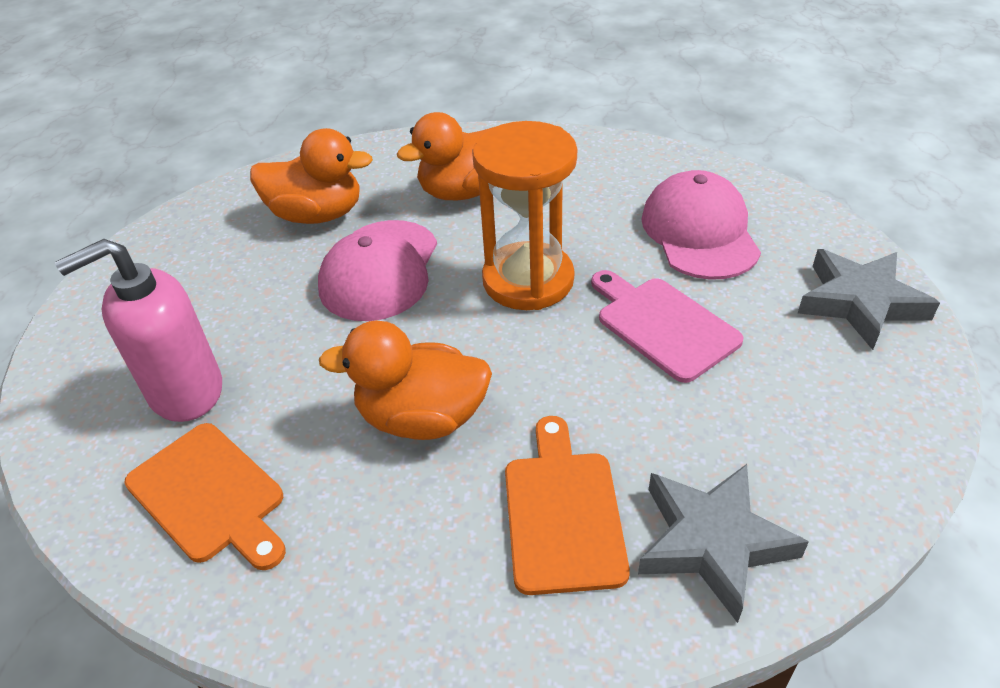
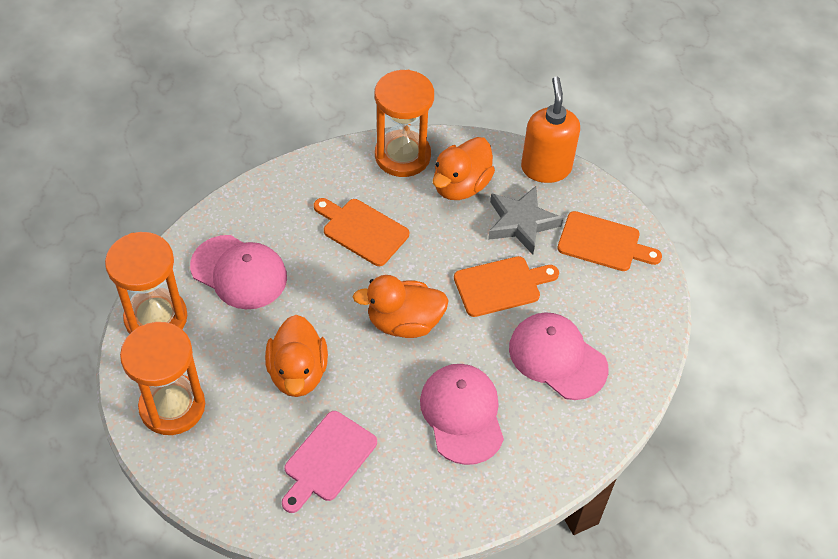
grey star: 2 -> 1
orange cutting board: 2 -> 3
orange hourglass: 1 -> 3
orange soap dispenser: 0 -> 1
pink cap: 2 -> 3
pink soap dispenser: 1 -> 0

